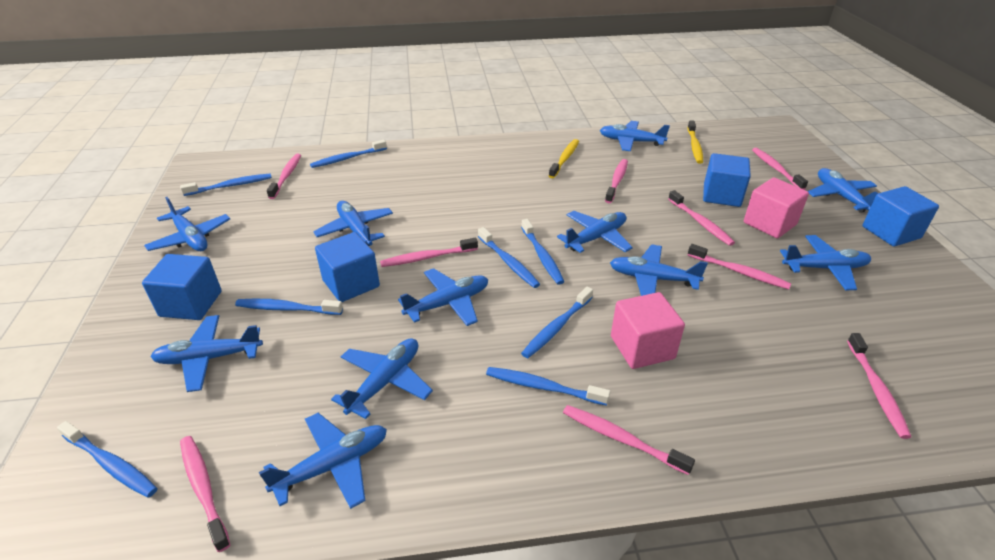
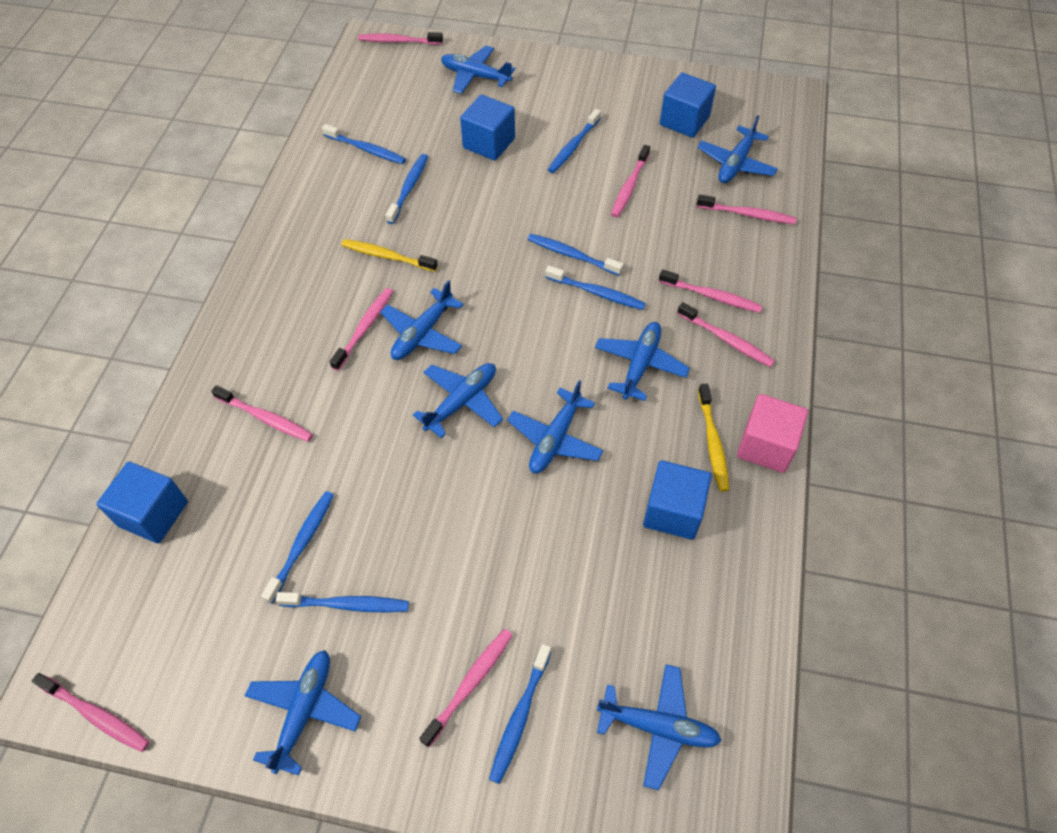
blue plane: 11 -> 8
pink cube: 2 -> 1

